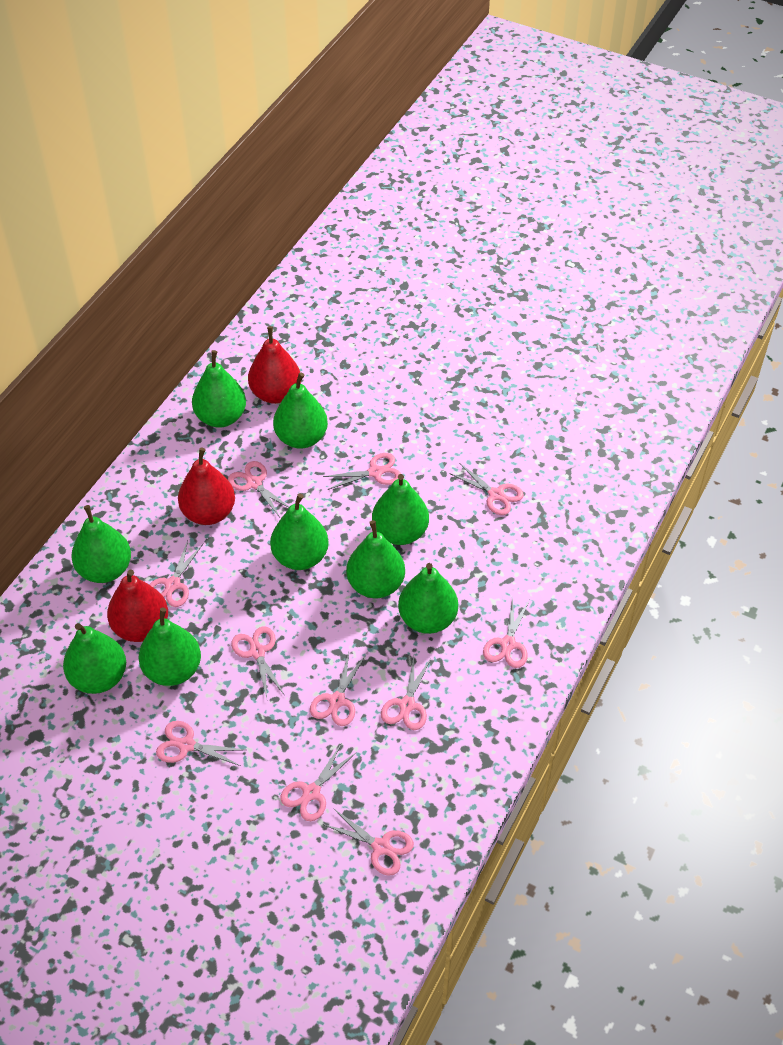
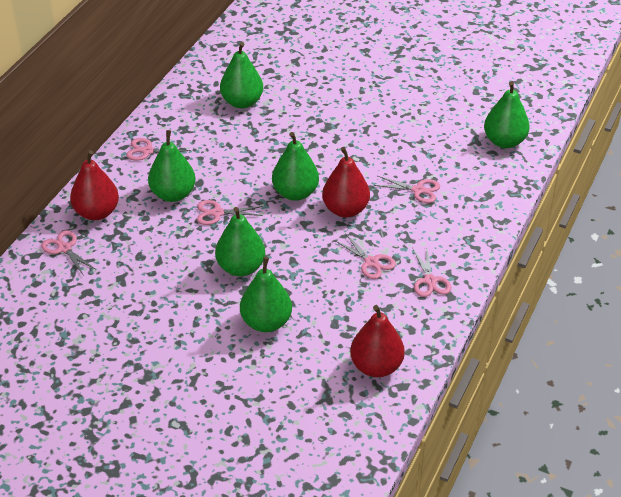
green pear: 9 -> 6
pink scissors: 11 -> 6

